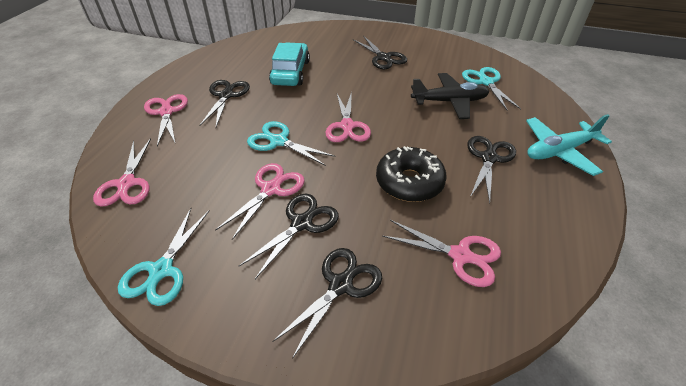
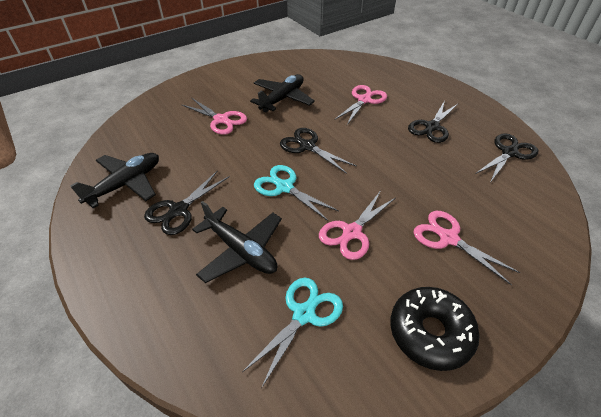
black plane: 1 -> 3
black scissors: 5 -> 4
pink scissors: 5 -> 4
turquoise car: 1 -> 0
turquoise plane: 1 -> 0
turquoise scissors: 3 -> 2

